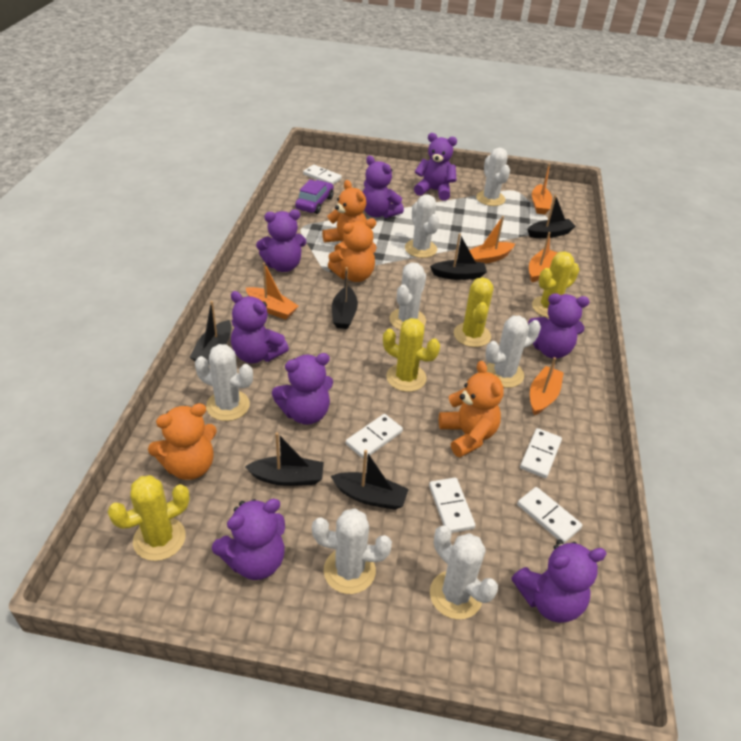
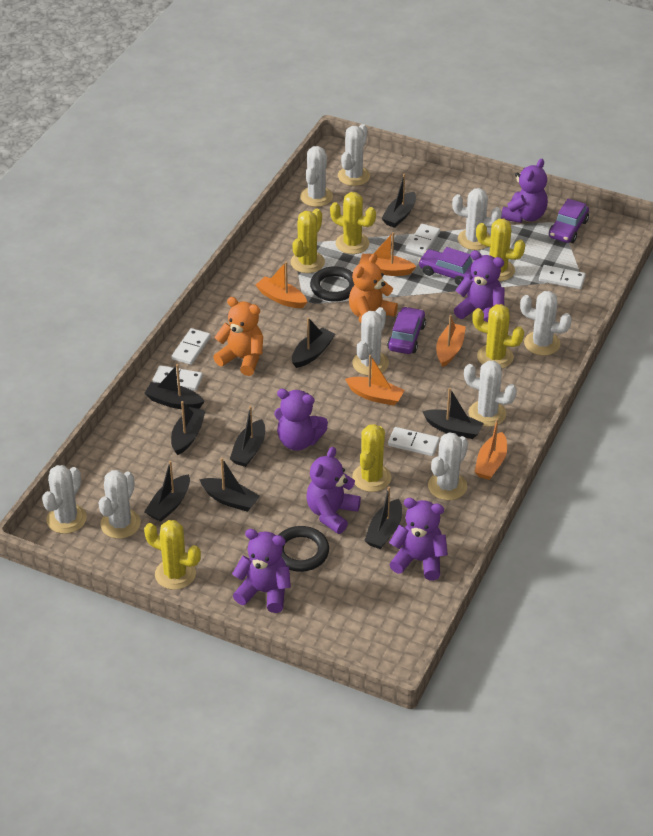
black boat: 6 -> 9
black ring: 0 -> 2
orange teddy bear: 4 -> 2
purple car: 1 -> 3
purple teddy bear: 8 -> 6
white cactus: 7 -> 9
yellow cactus: 4 -> 6

